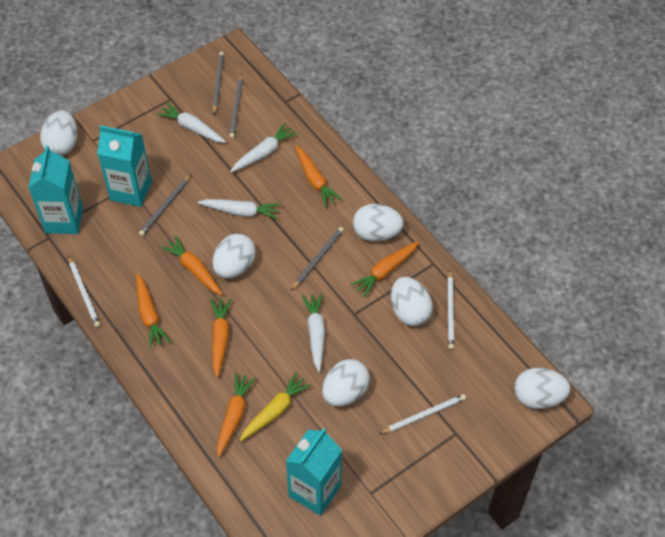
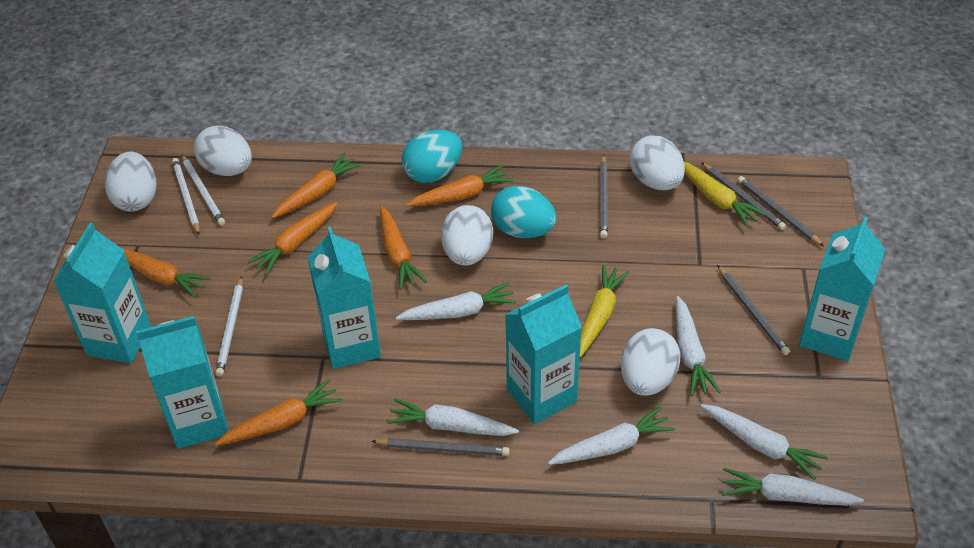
grey pencil: 4 -> 5
turquoise carton: 3 -> 5
turquoise egg: 0 -> 2
white carrot: 4 -> 6
white egg: 6 -> 5
yellow carrot: 1 -> 2

